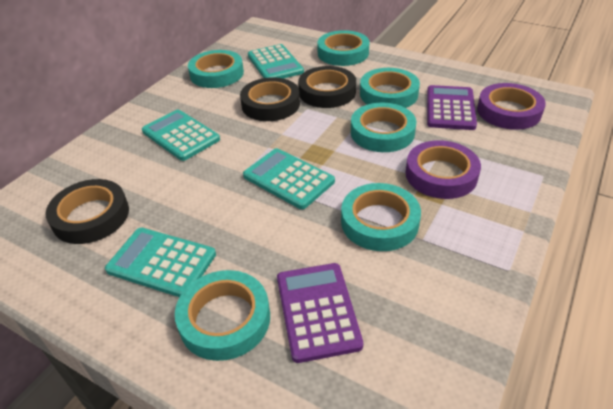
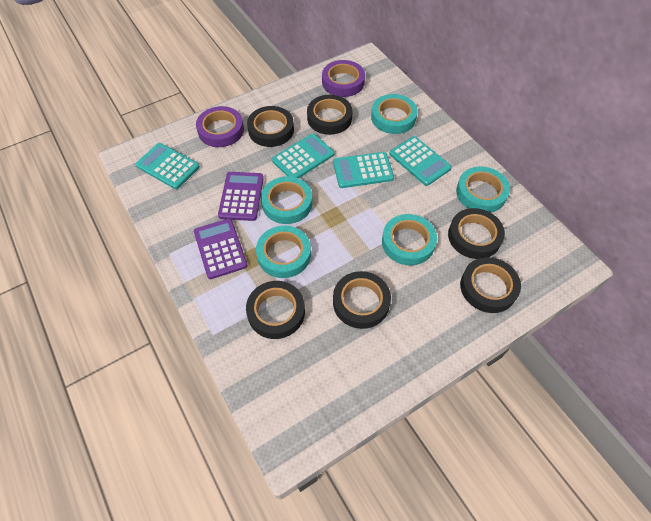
black tape: 3 -> 6
turquoise tape: 6 -> 5

